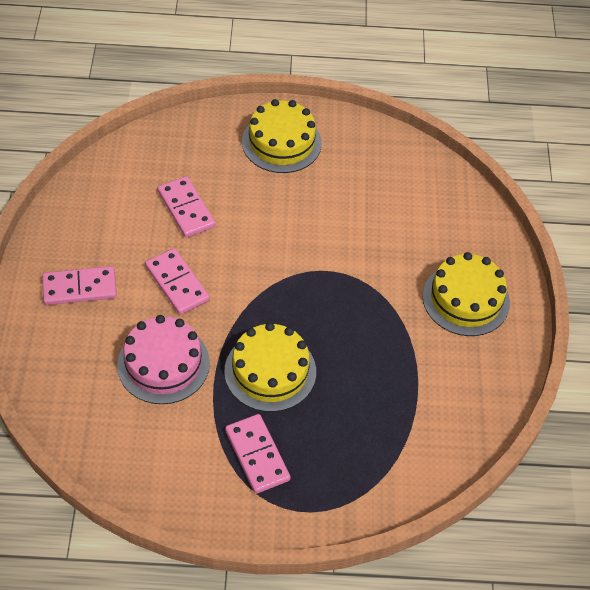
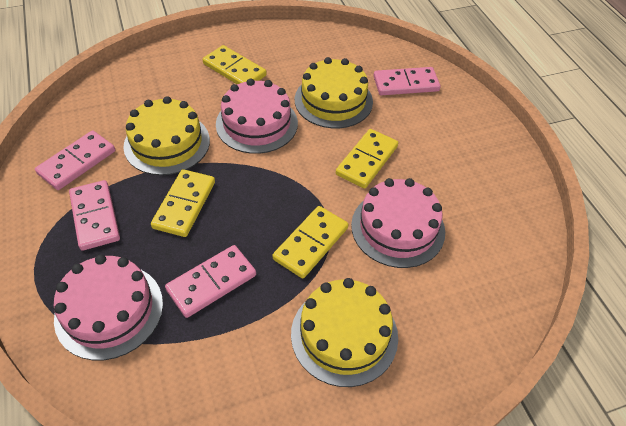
pink cake: 1 -> 3
yellow domino: 0 -> 4

